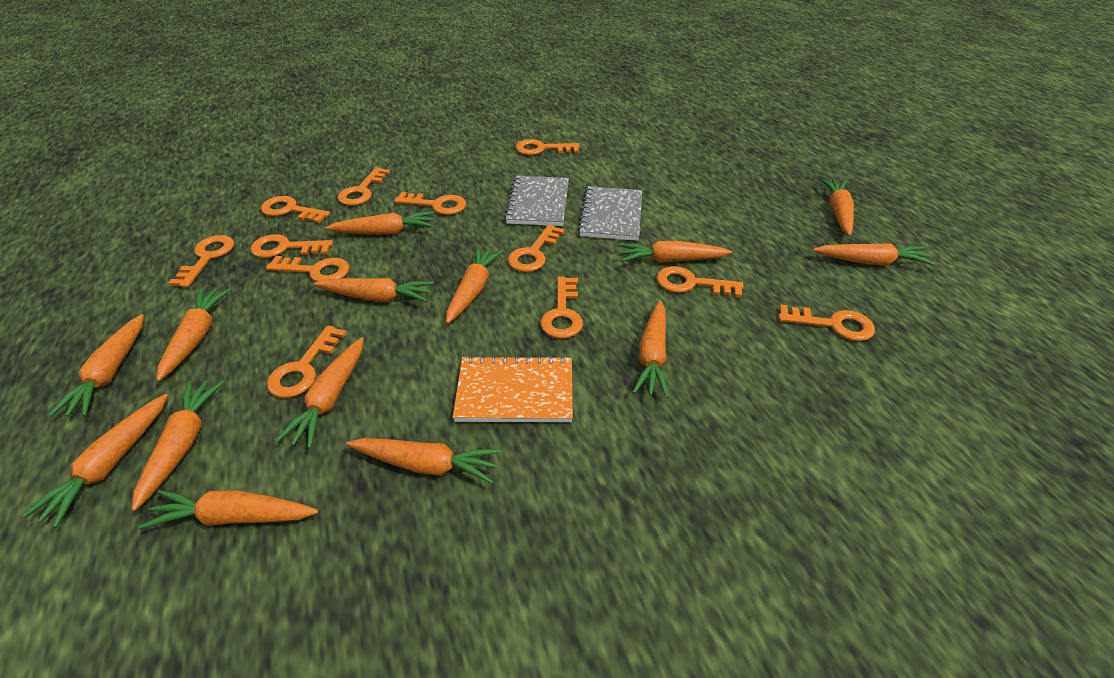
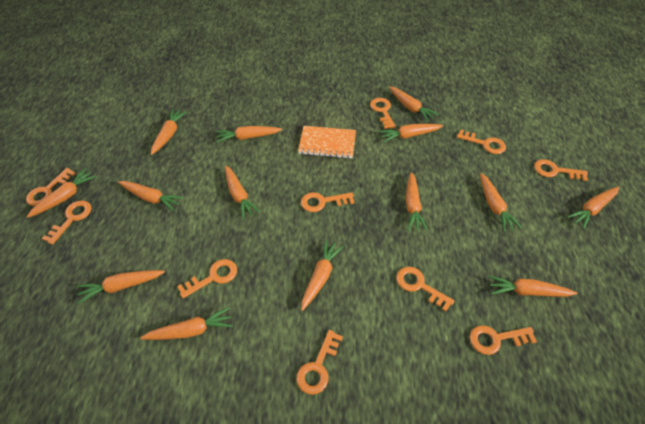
grey notebook: 2 -> 0
orange key: 12 -> 10

